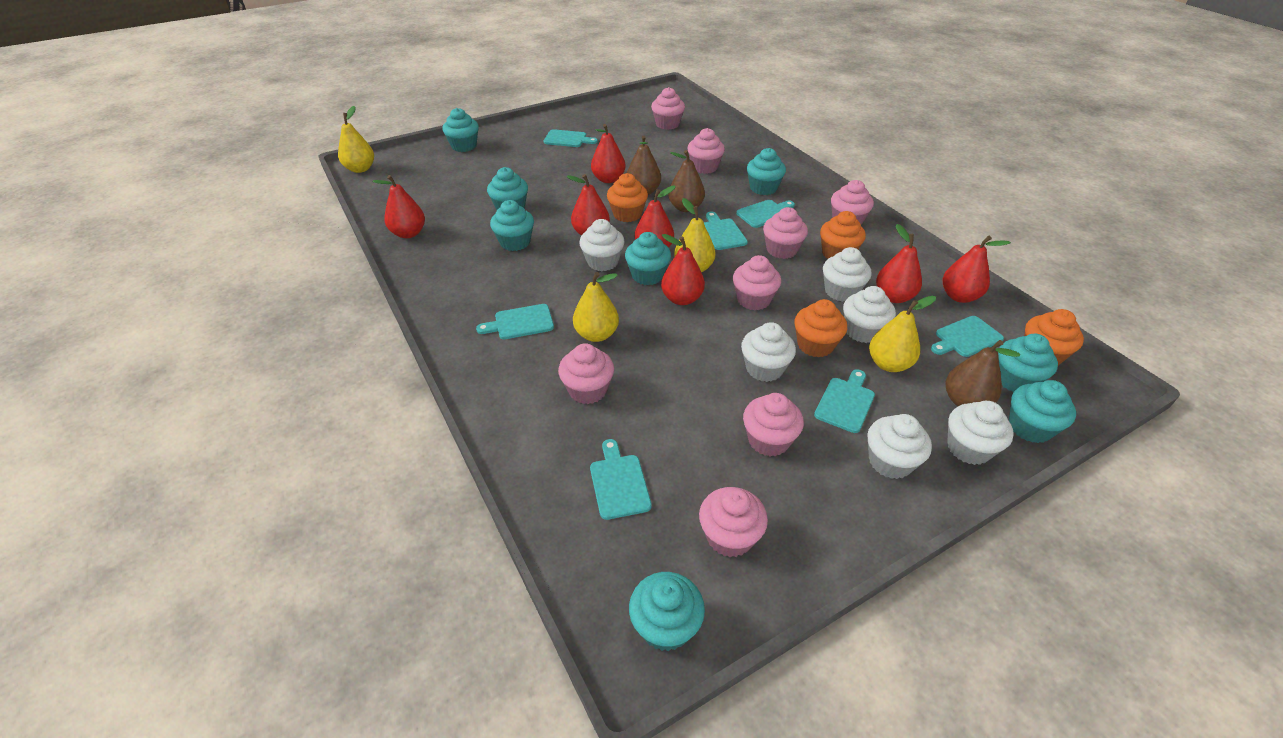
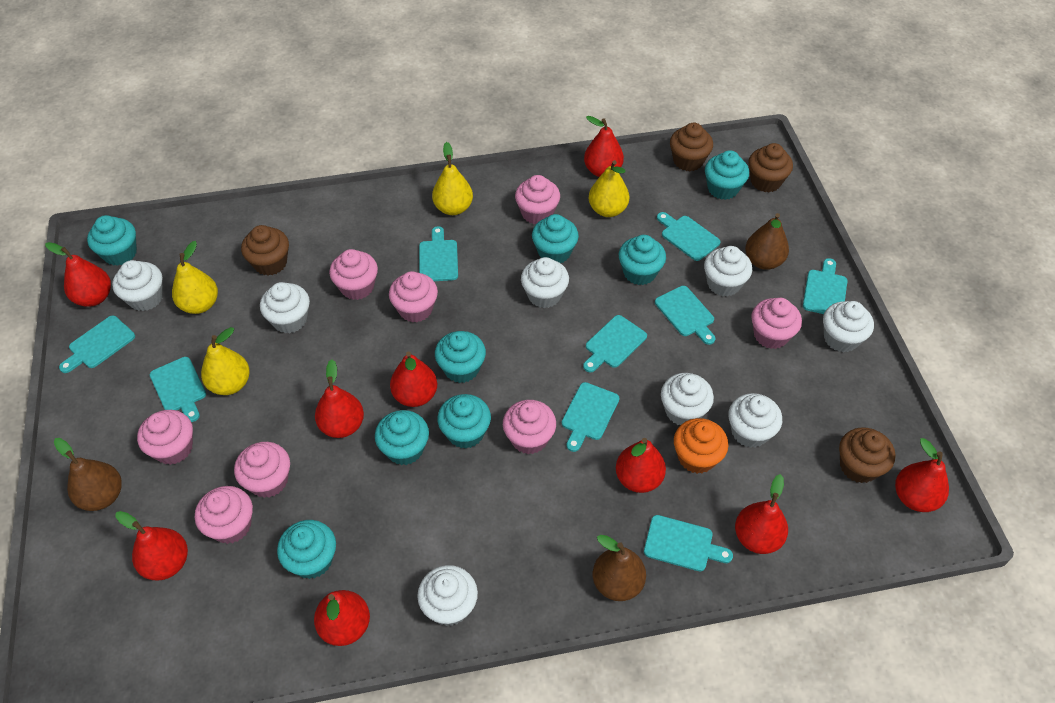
brown cupcake: 0 -> 4
orange cupcake: 4 -> 1
red pear: 7 -> 9
turquoise cutting board: 7 -> 9
white cupcake: 6 -> 8

